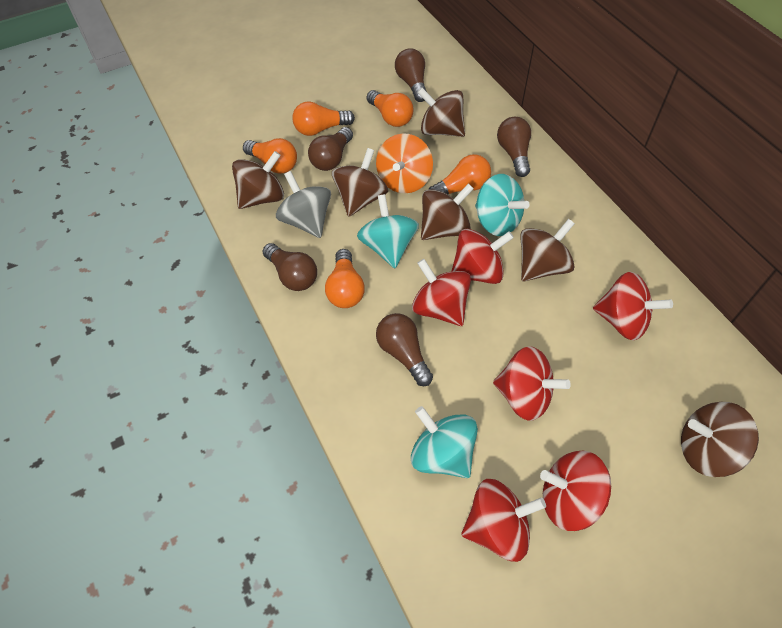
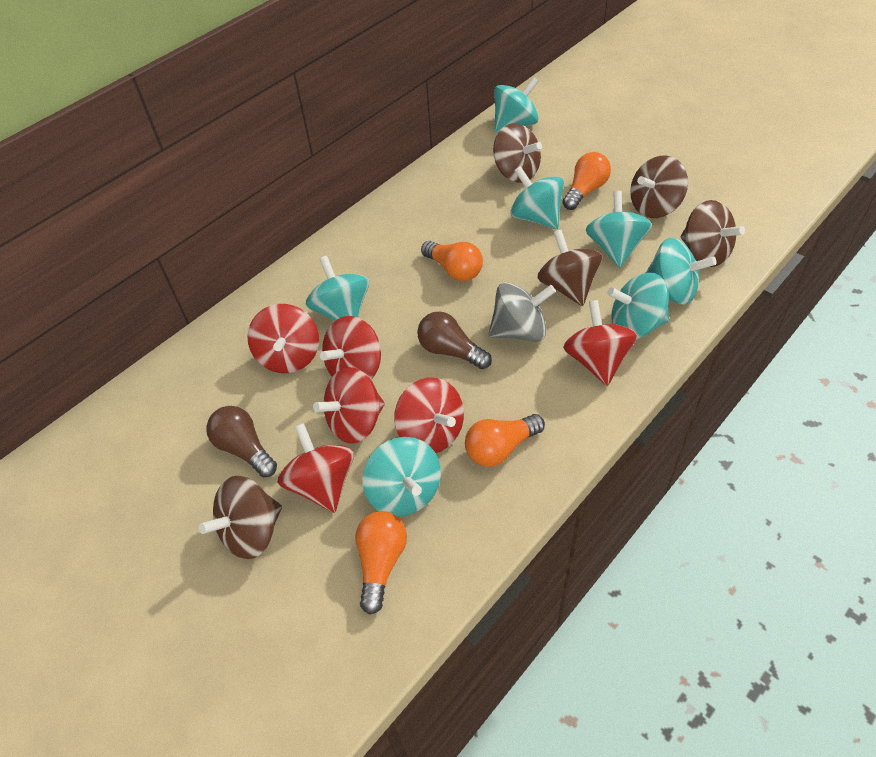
brown light bulb: 5 -> 2
brown spinning top: 6 -> 5
orange light bulb: 5 -> 4
orange spinning top: 1 -> 0
turquoise spinning top: 3 -> 7

